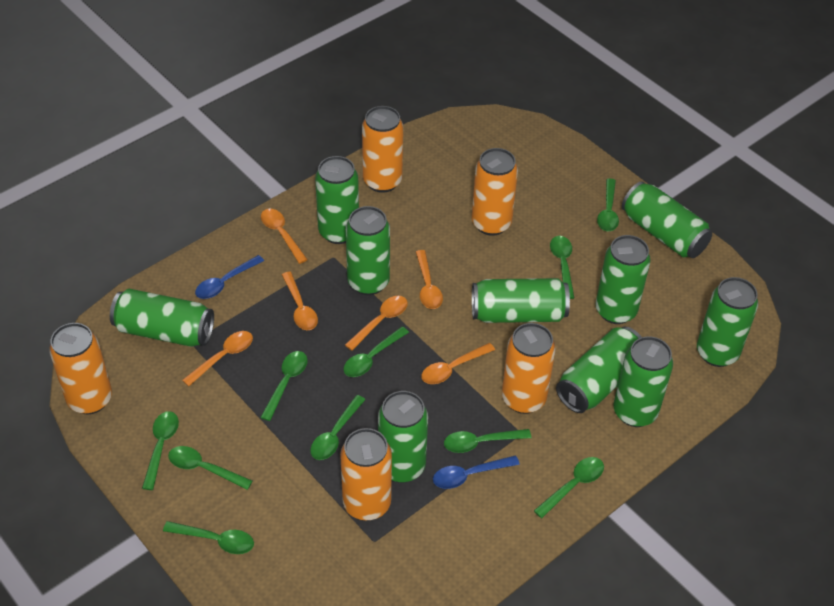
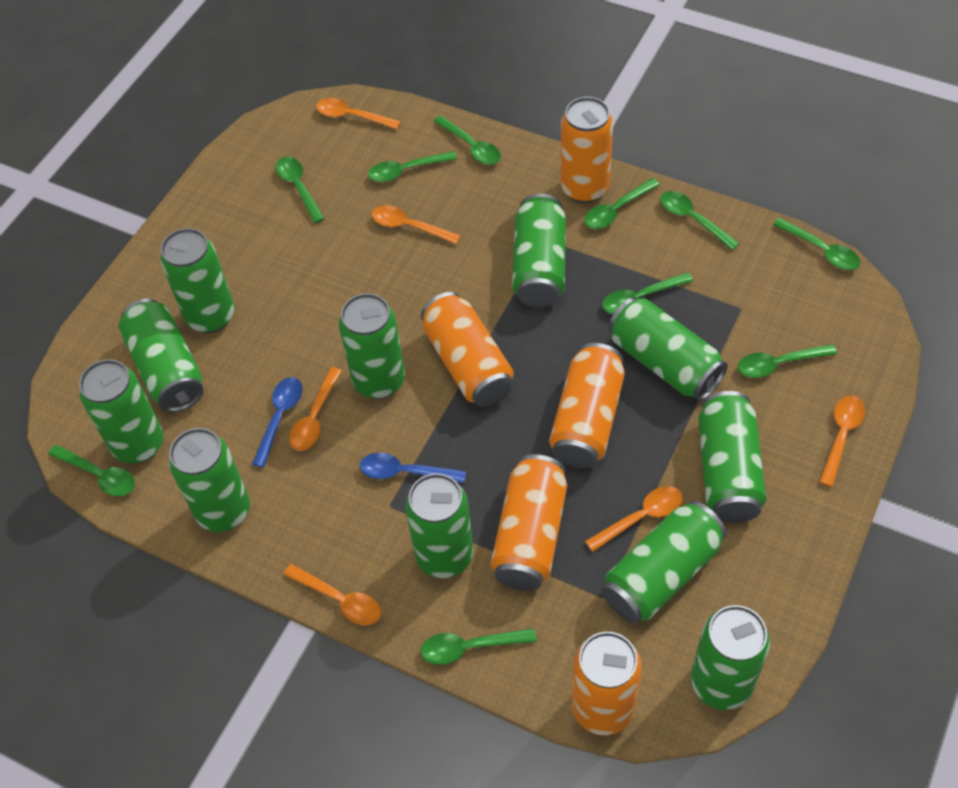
green can: 10 -> 11

